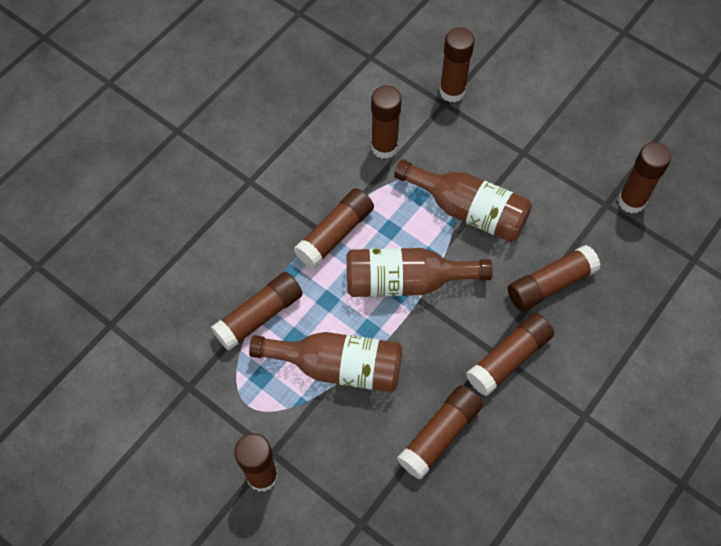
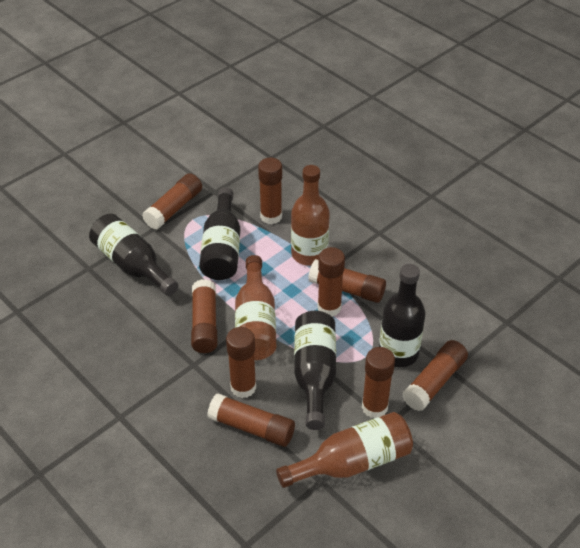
black bottle: 0 -> 4

